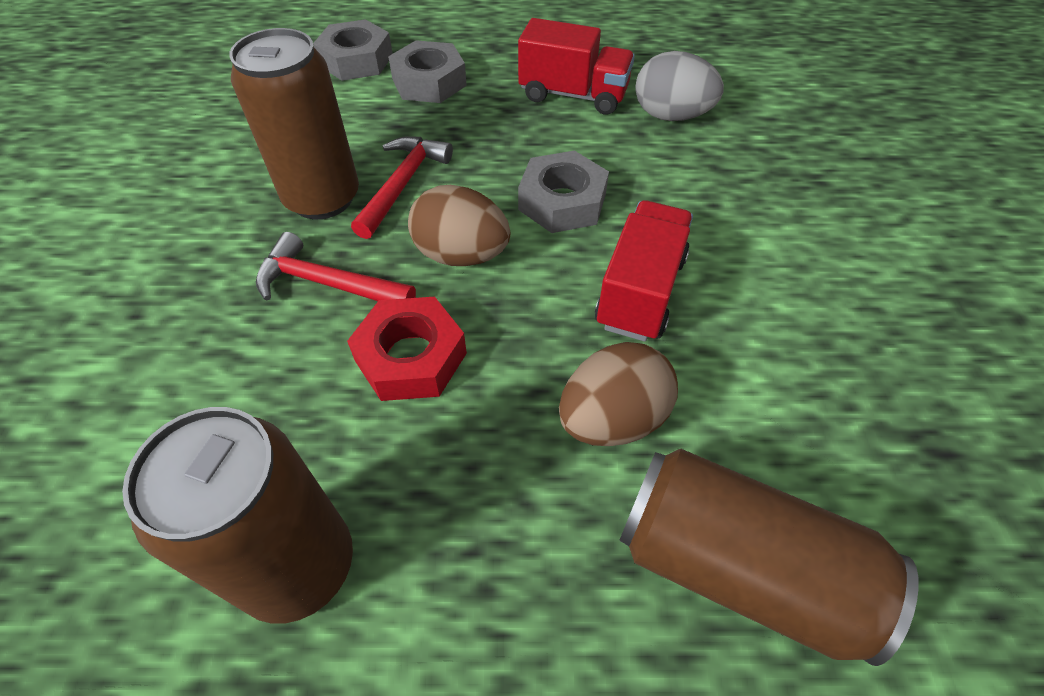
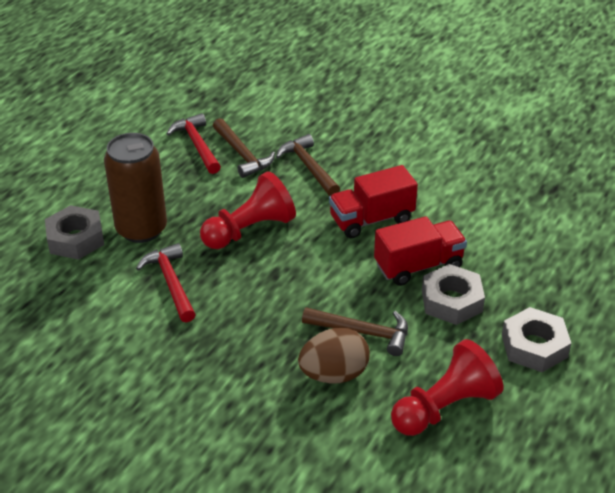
brown can: 3 -> 1
brown egg: 2 -> 1
brown hammer: 0 -> 3
grey egg: 1 -> 0
red nut: 1 -> 0
red pawn: 0 -> 2

